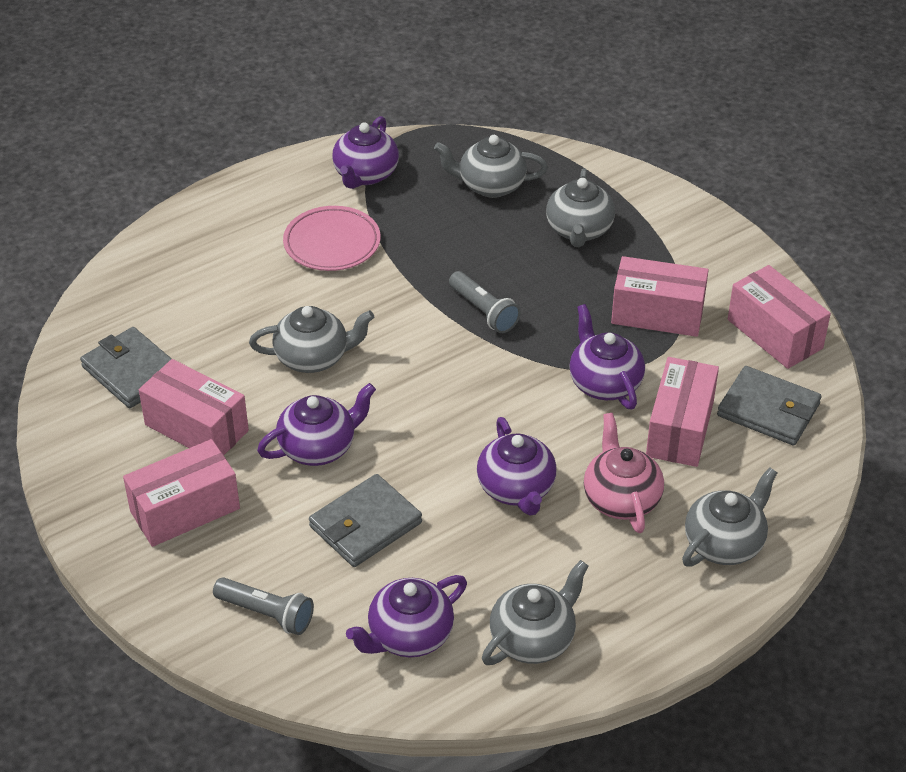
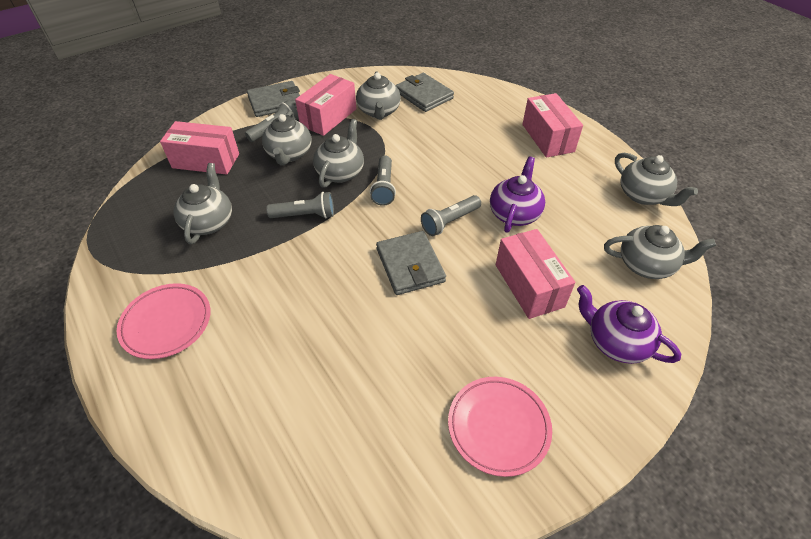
grey flashlight: 2 -> 4
grey teapot: 5 -> 6
pink box: 5 -> 4
pink plate: 1 -> 2
pink teapot: 1 -> 0
purple teapot: 5 -> 2

